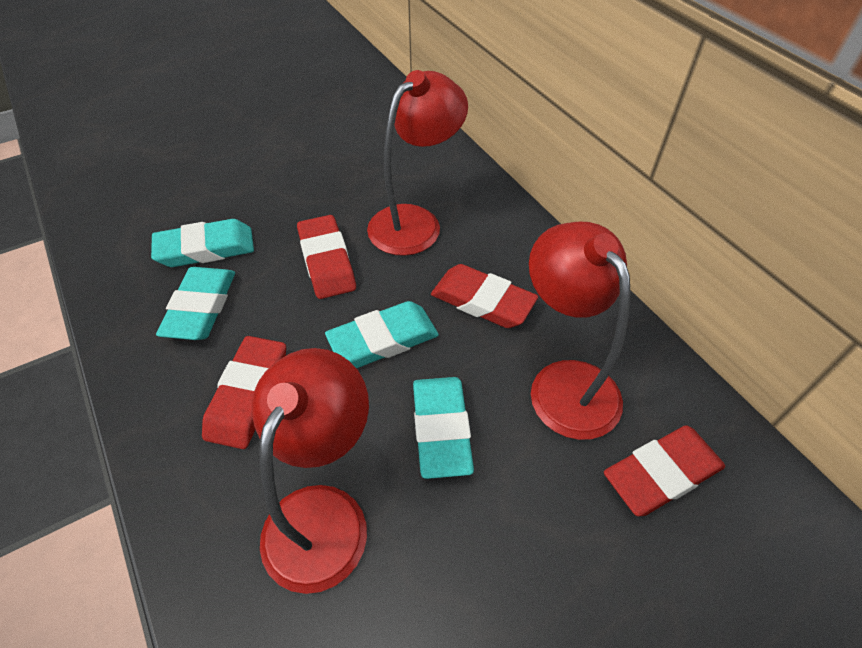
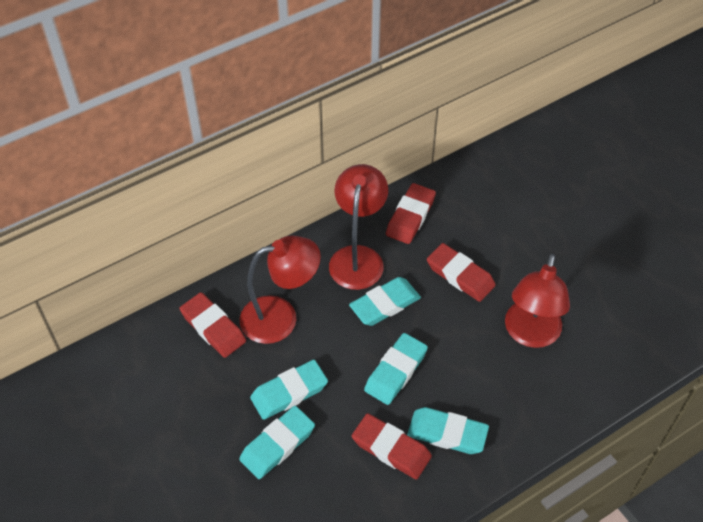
turquoise eraser: 4 -> 5

